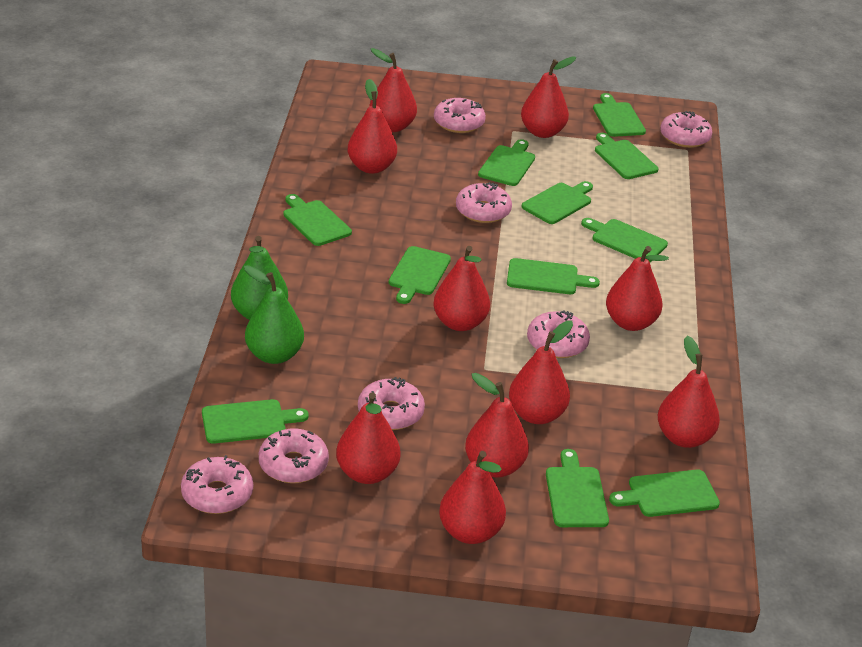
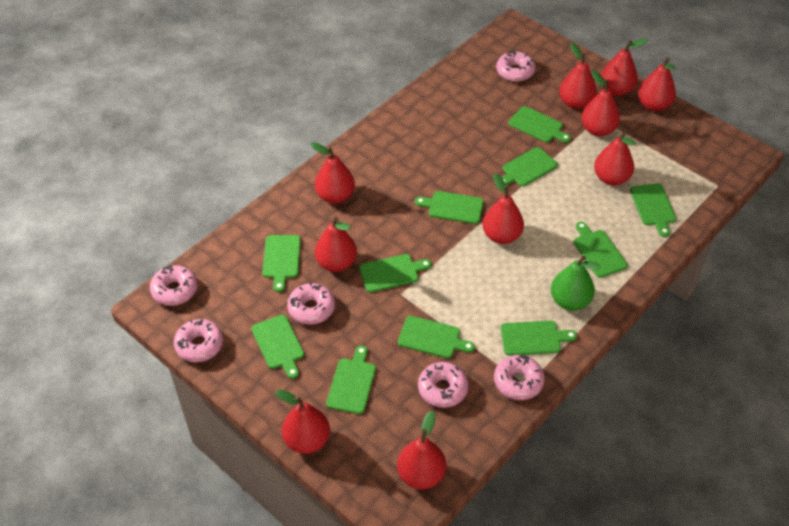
green pear: 2 -> 1
pink donut: 7 -> 6

